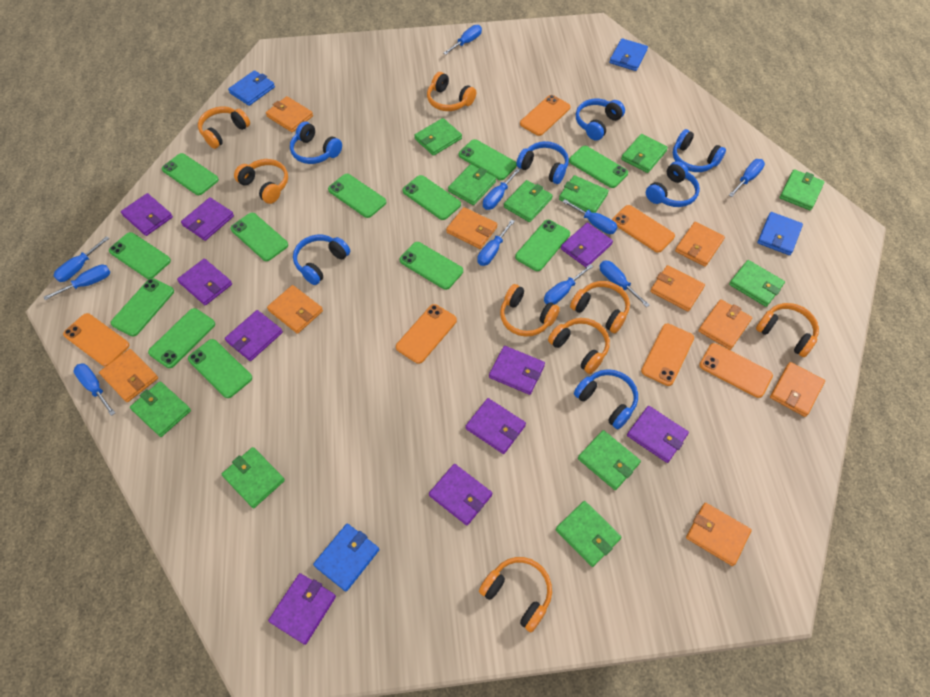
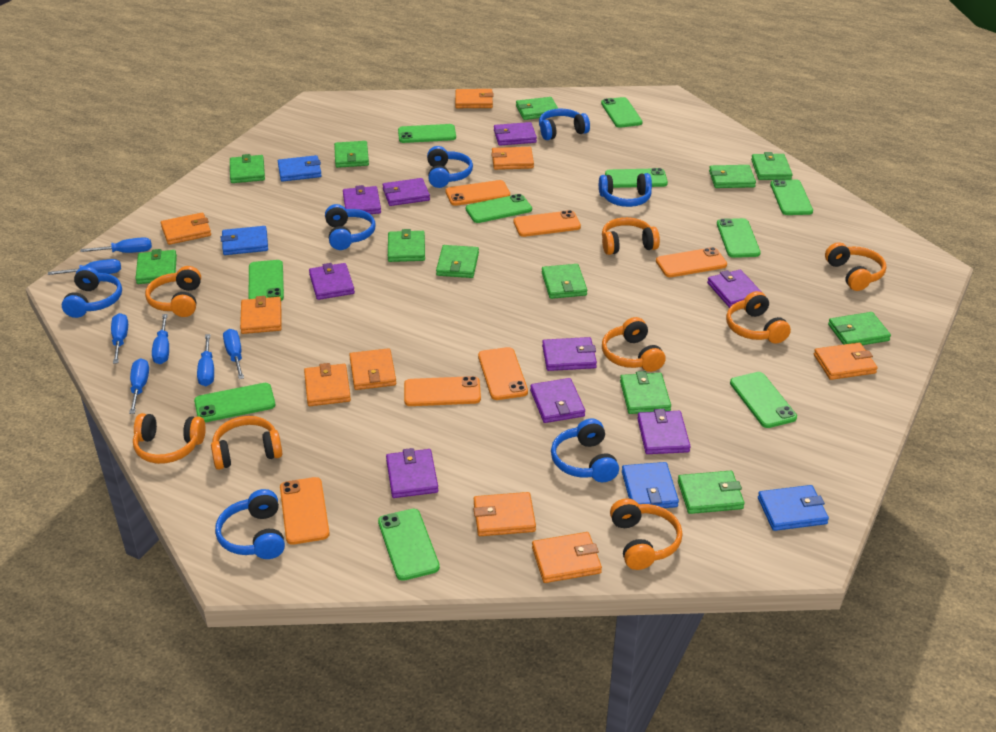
blue screwdriver: 10 -> 7
green phone: 12 -> 10
green wallet: 11 -> 12
purple wallet: 10 -> 9

